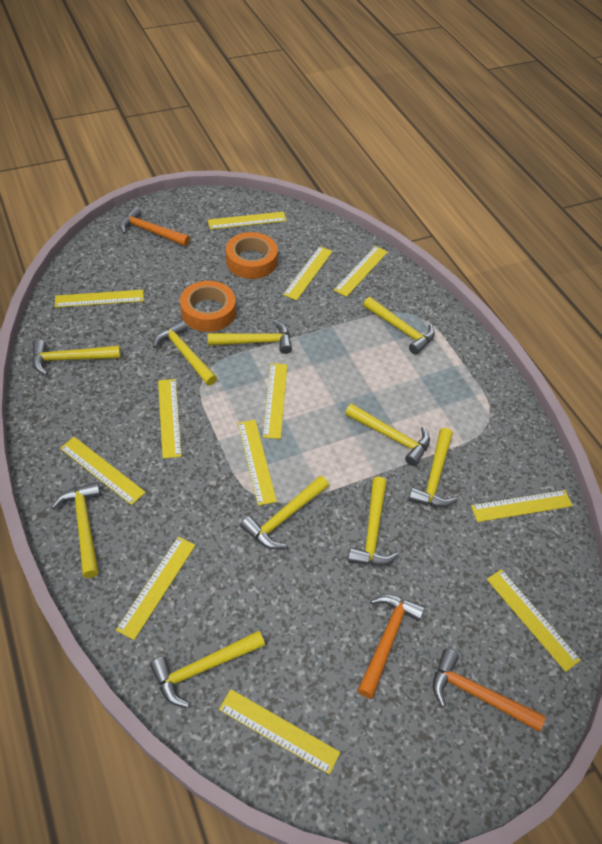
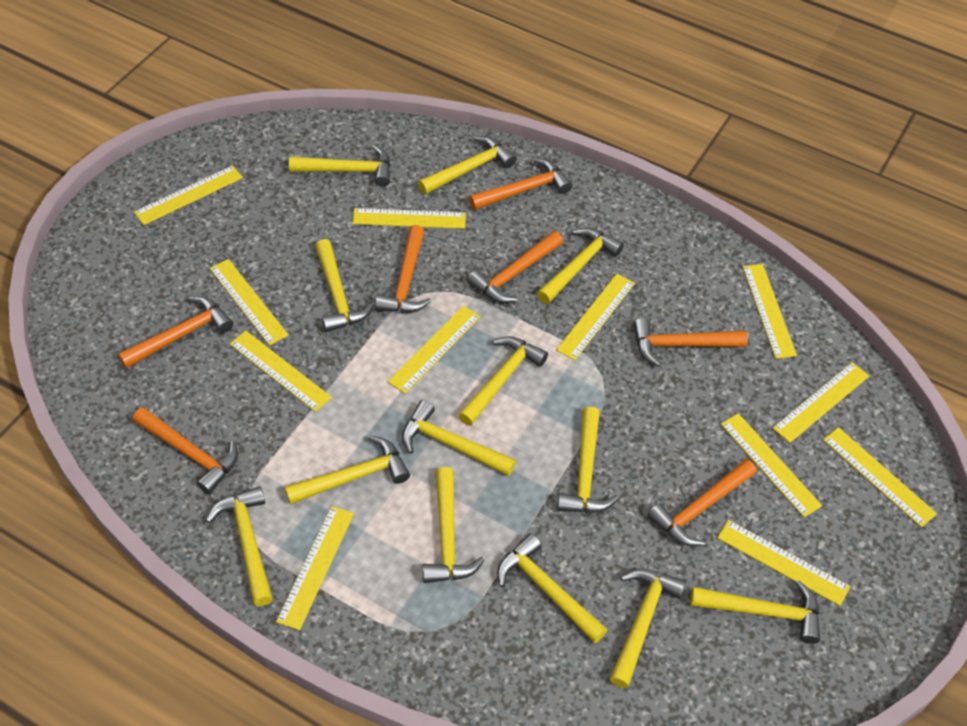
orange hammer: 3 -> 7
orange tape: 2 -> 0
yellow hammer: 10 -> 13

